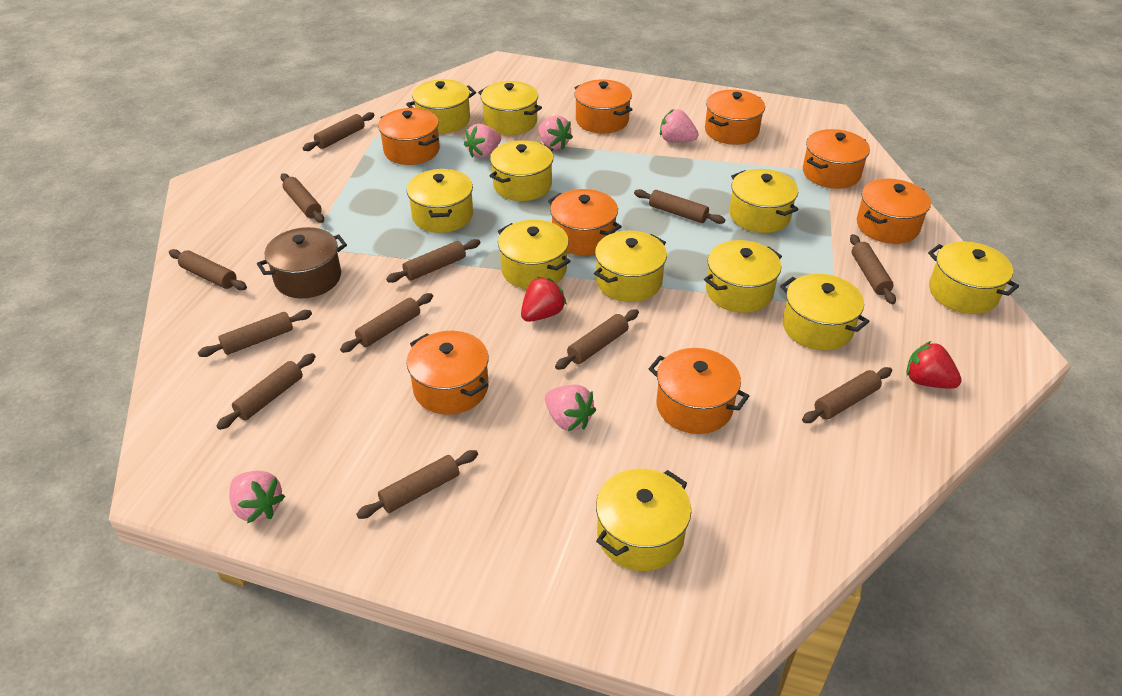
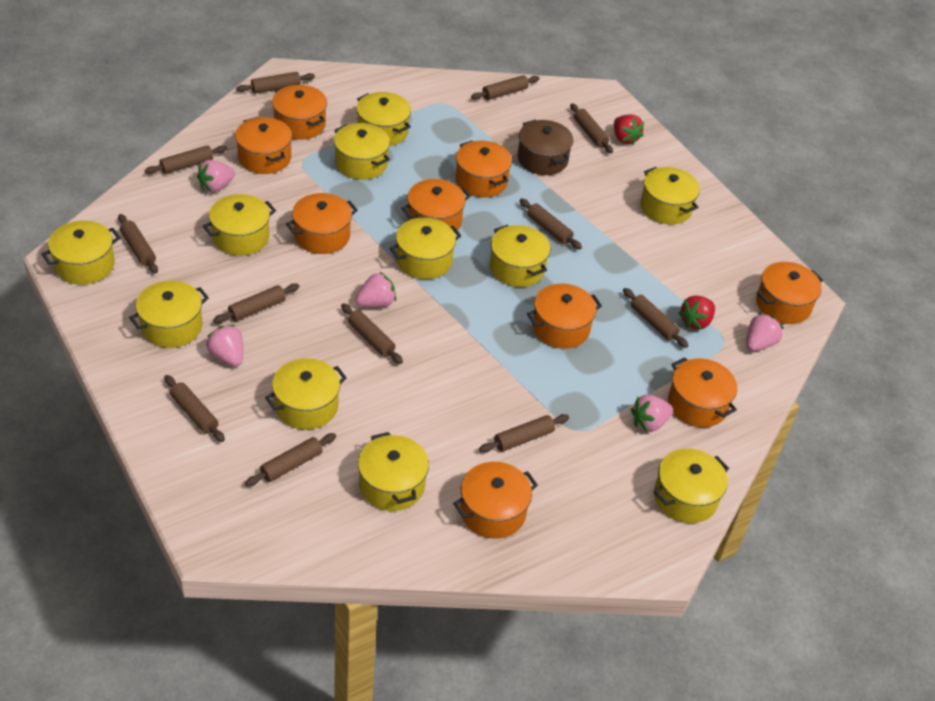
orange pot: 8 -> 9

